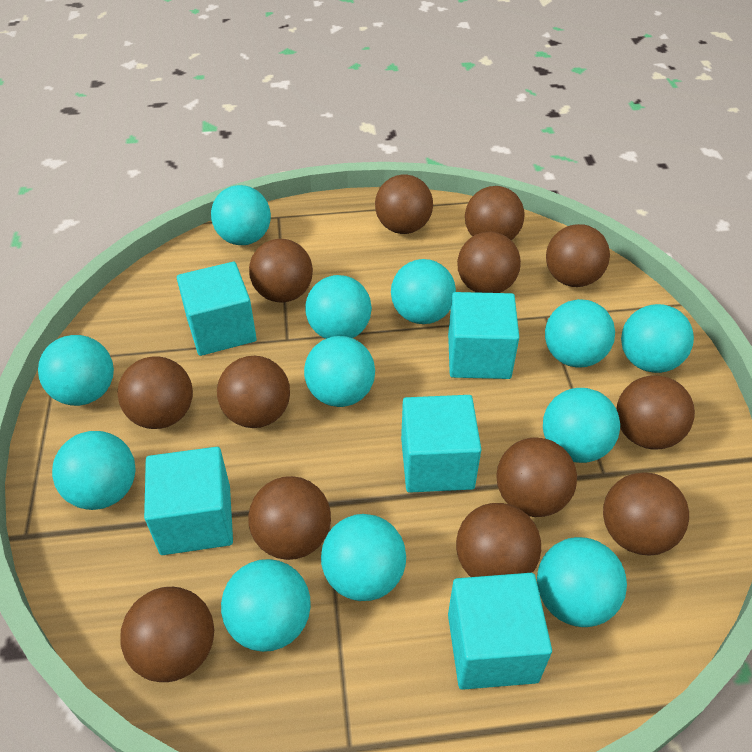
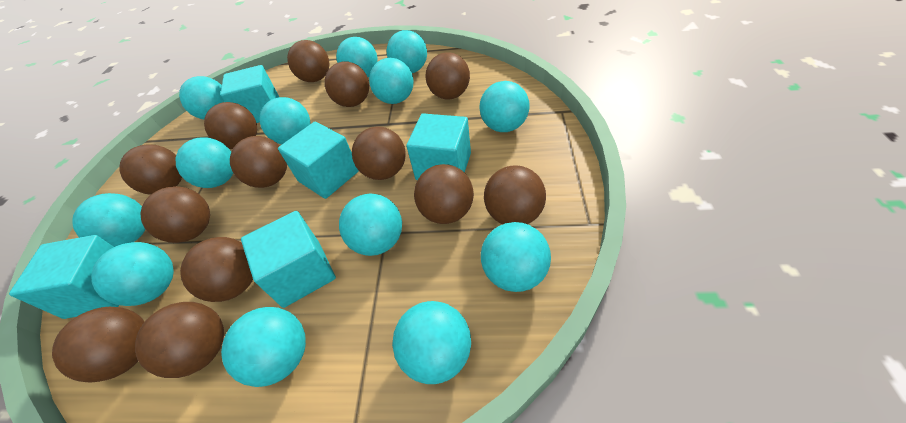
turquoise ball: 12 -> 13

